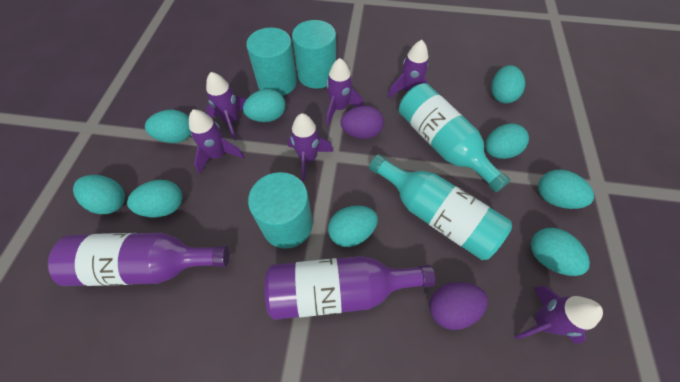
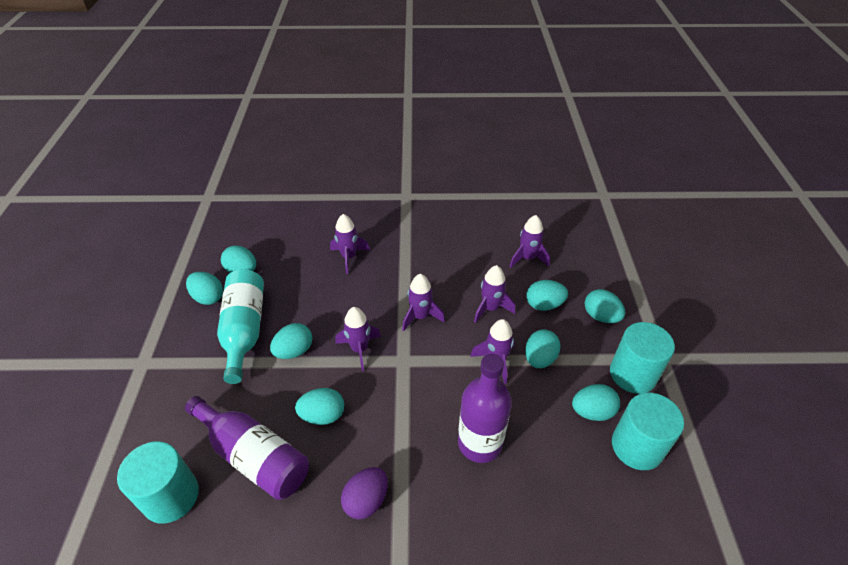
purple egg: 2 -> 1
turquoise bottle: 2 -> 1
turquoise egg: 9 -> 8

